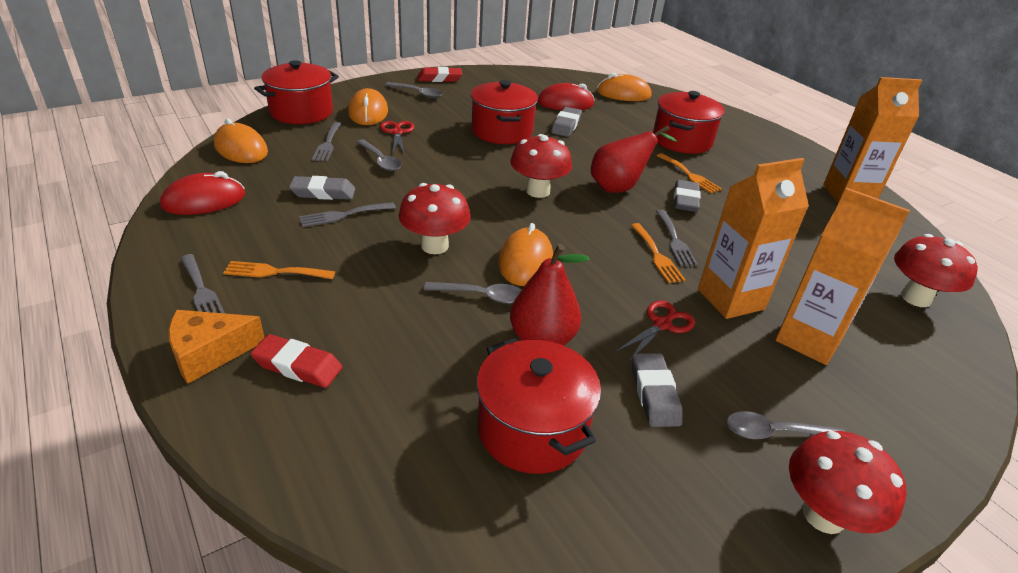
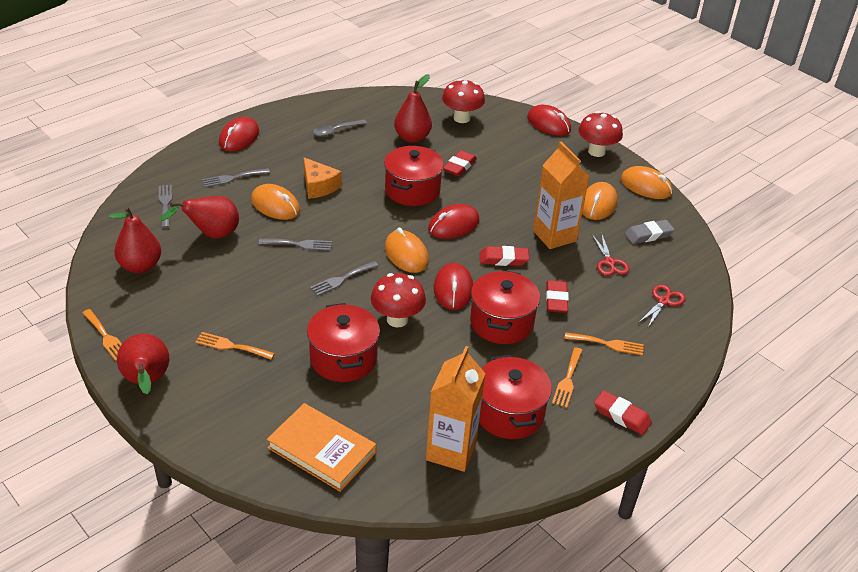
grey eraser: 4 -> 1
grey spoon: 4 -> 1
orange book: 0 -> 1
orange carton: 3 -> 2
orange fork: 3 -> 4
red eraser: 2 -> 4
red mouse: 2 -> 4
red mushroom: 4 -> 3
red pear: 2 -> 4

